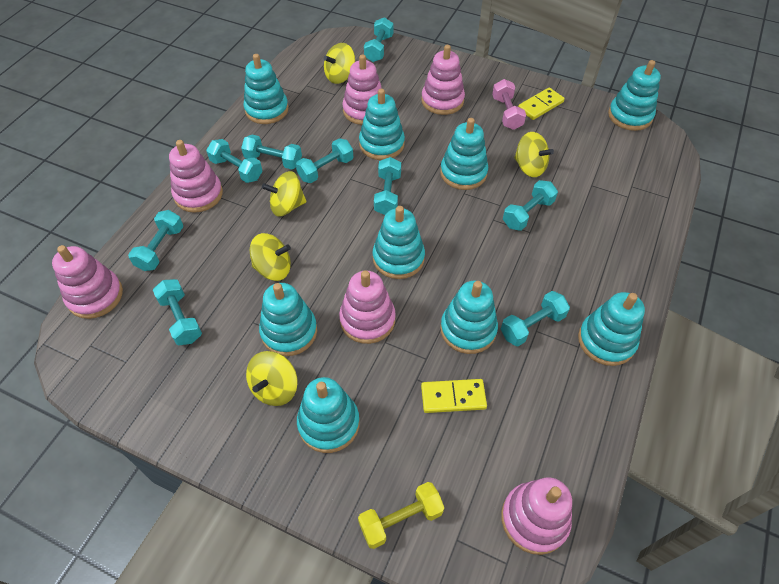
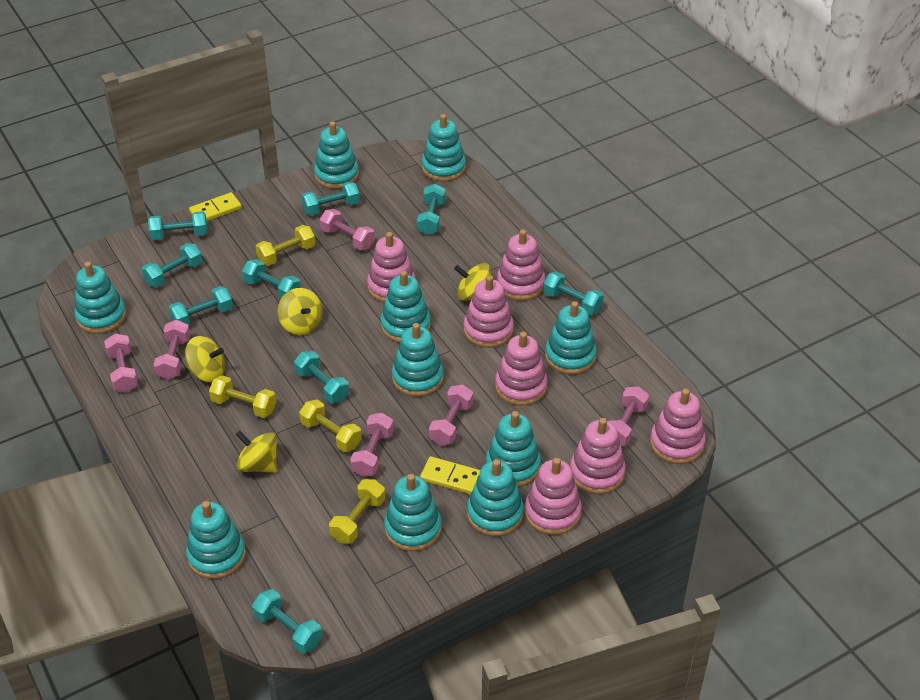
pink dumbbell: 1 -> 6
pink stacking toy: 6 -> 7
turquoise stacking toy: 9 -> 10
yellow dumbbell: 1 -> 4
yellow spinning top: 5 -> 4

